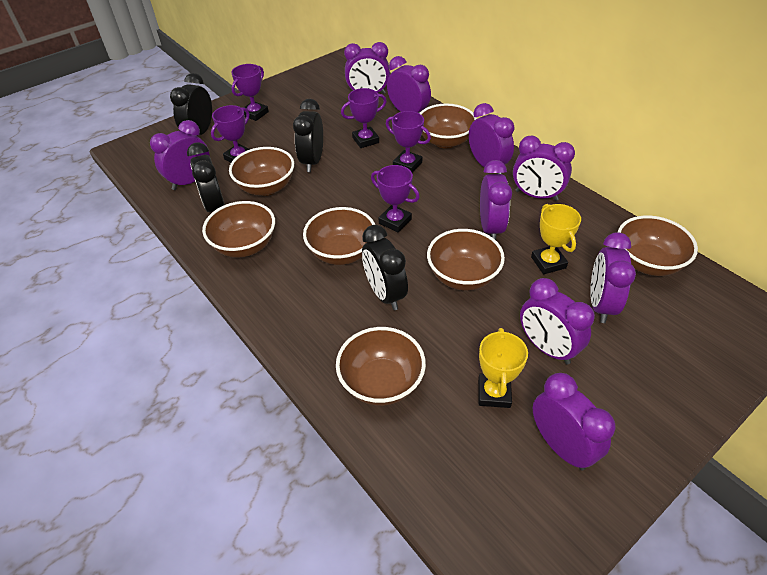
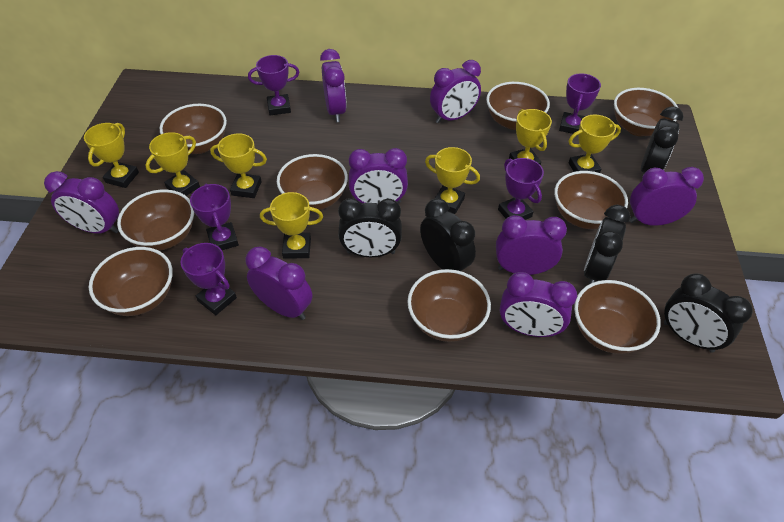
black clock: 4 -> 5
brown bowl: 7 -> 9
purple clock: 9 -> 8
yellow trophy: 2 -> 7

